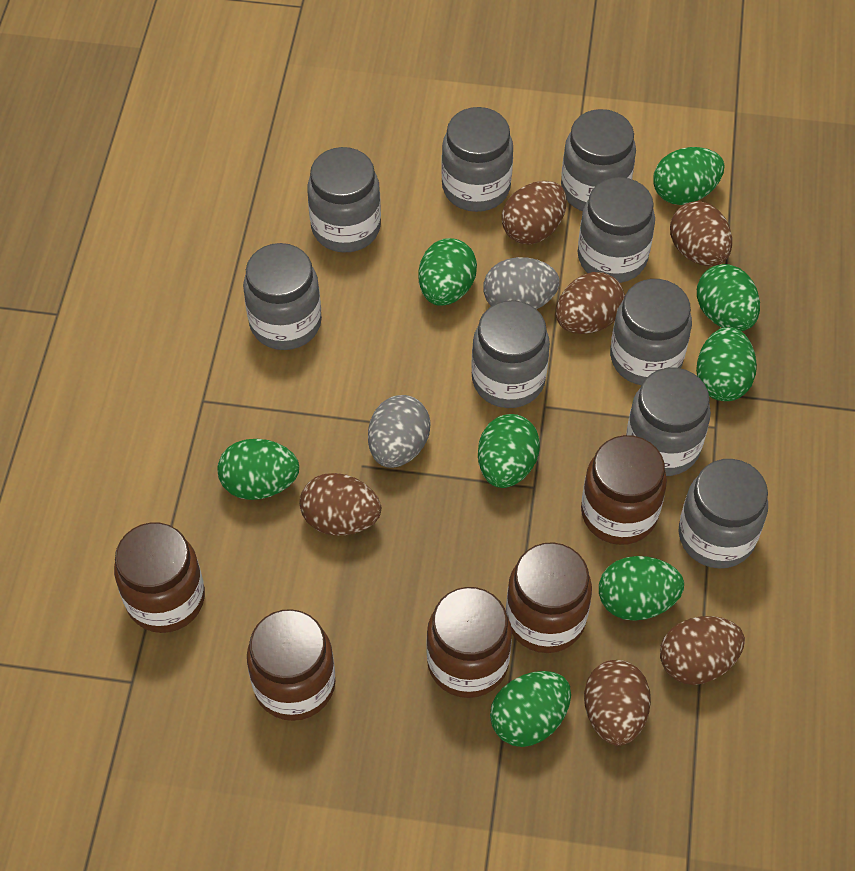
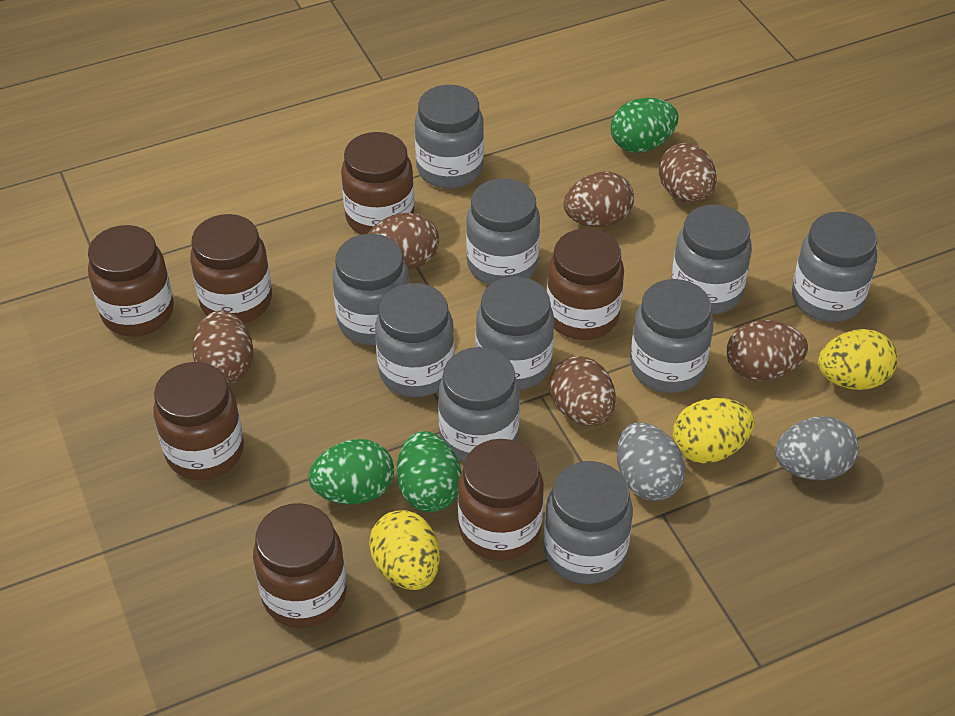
brown jar: 5 -> 7
green egg: 8 -> 3
grey jar: 9 -> 10
yellow egg: 0 -> 3

